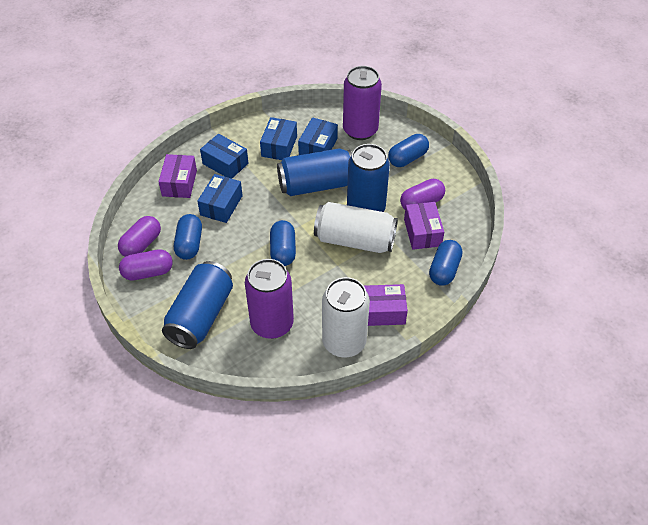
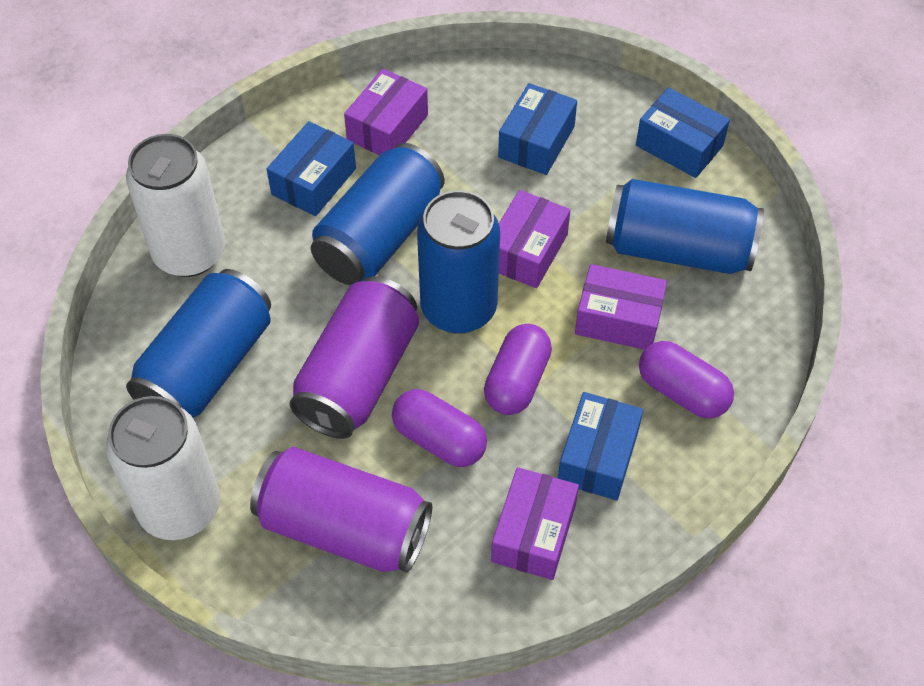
blue can: 3 -> 4
blue capsule: 4 -> 0
purple box: 3 -> 4

